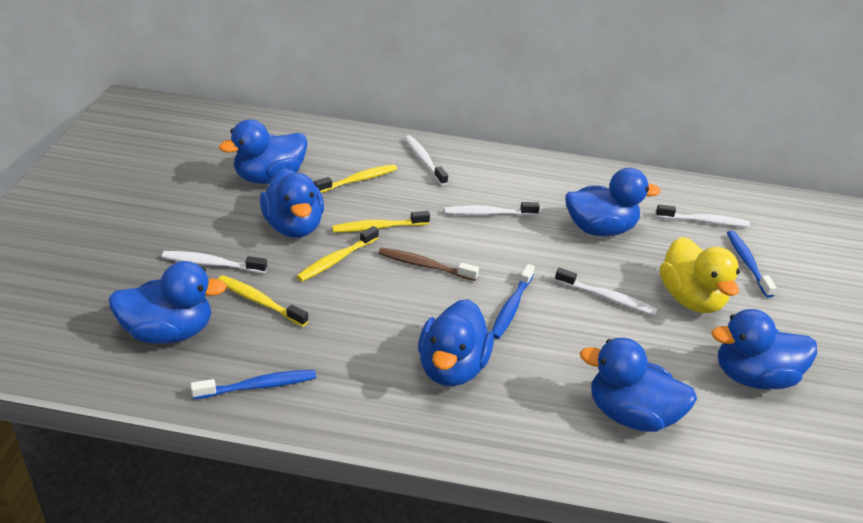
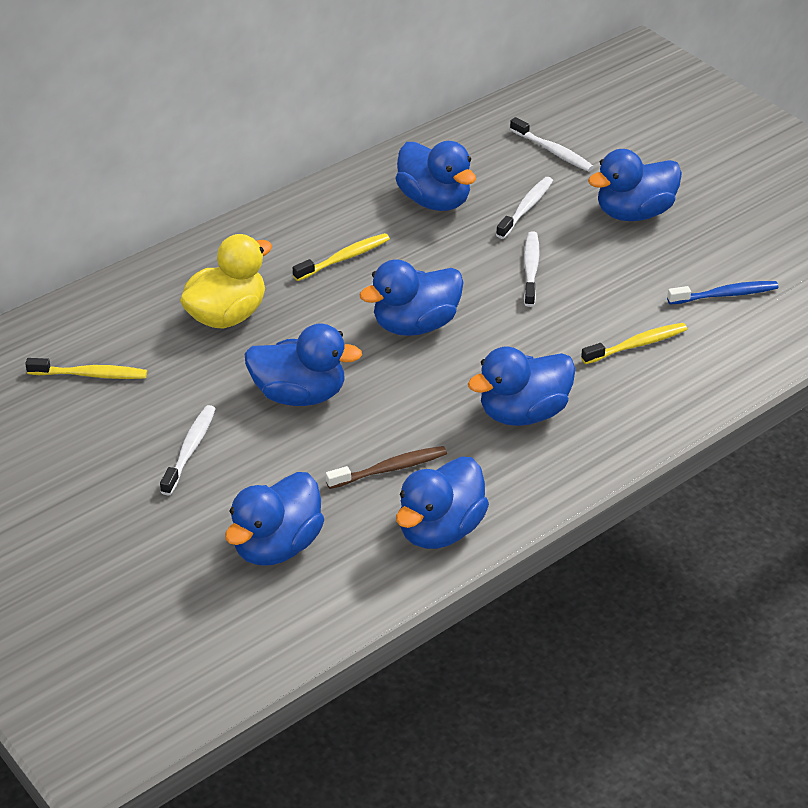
blue toothbrush: 3 -> 1
white toothbrush: 5 -> 4
yellow toothbrush: 4 -> 3

